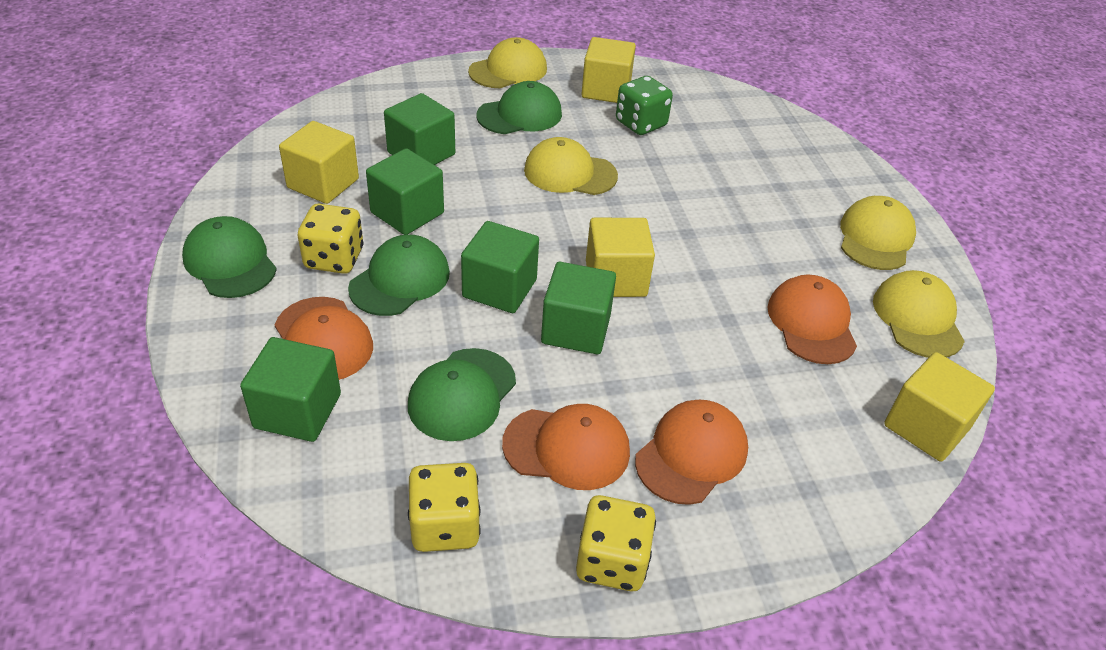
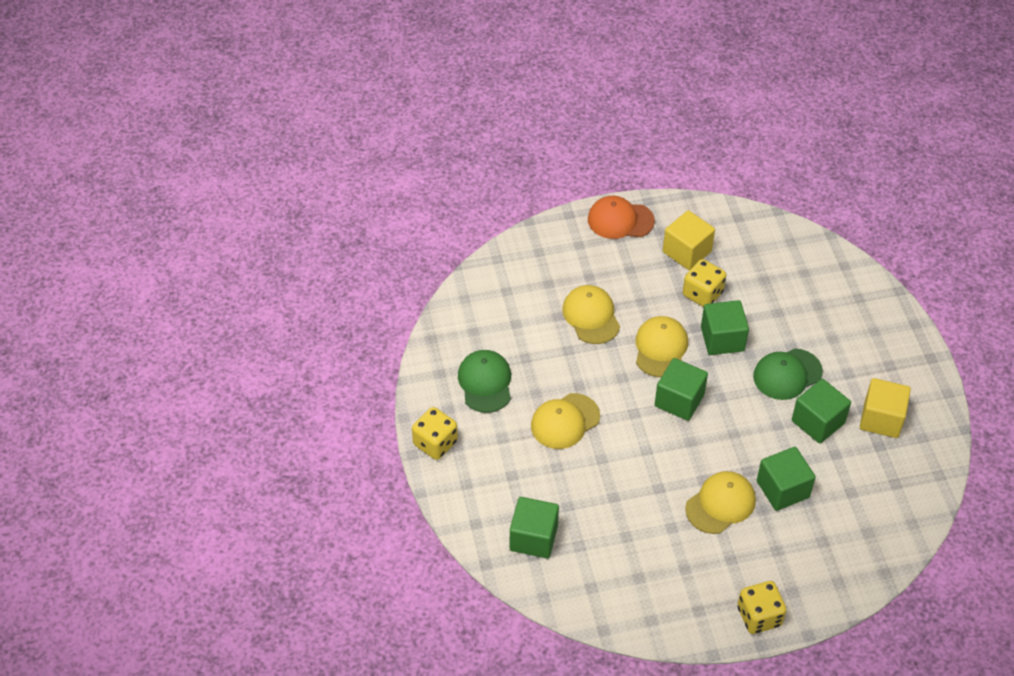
green cap: 4 -> 2
green dice: 1 -> 0
orange cap: 4 -> 1
yellow cube: 4 -> 2

